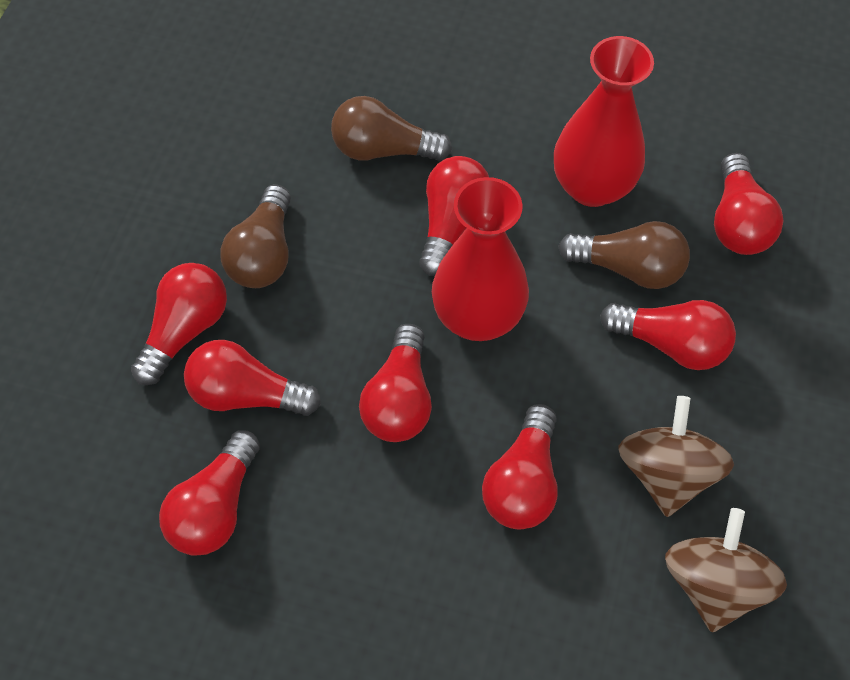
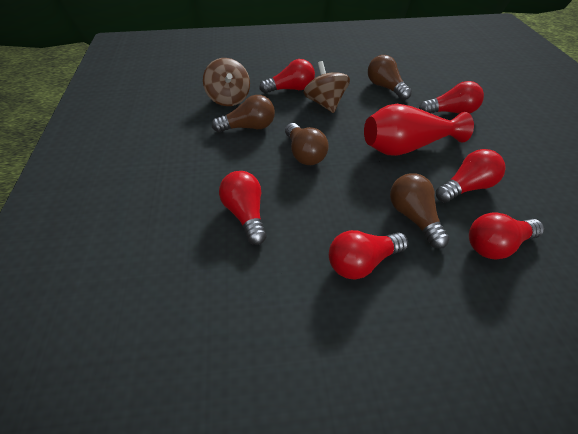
brown light bulb: 3 -> 4
red light bulb: 8 -> 6
red vase: 2 -> 1

